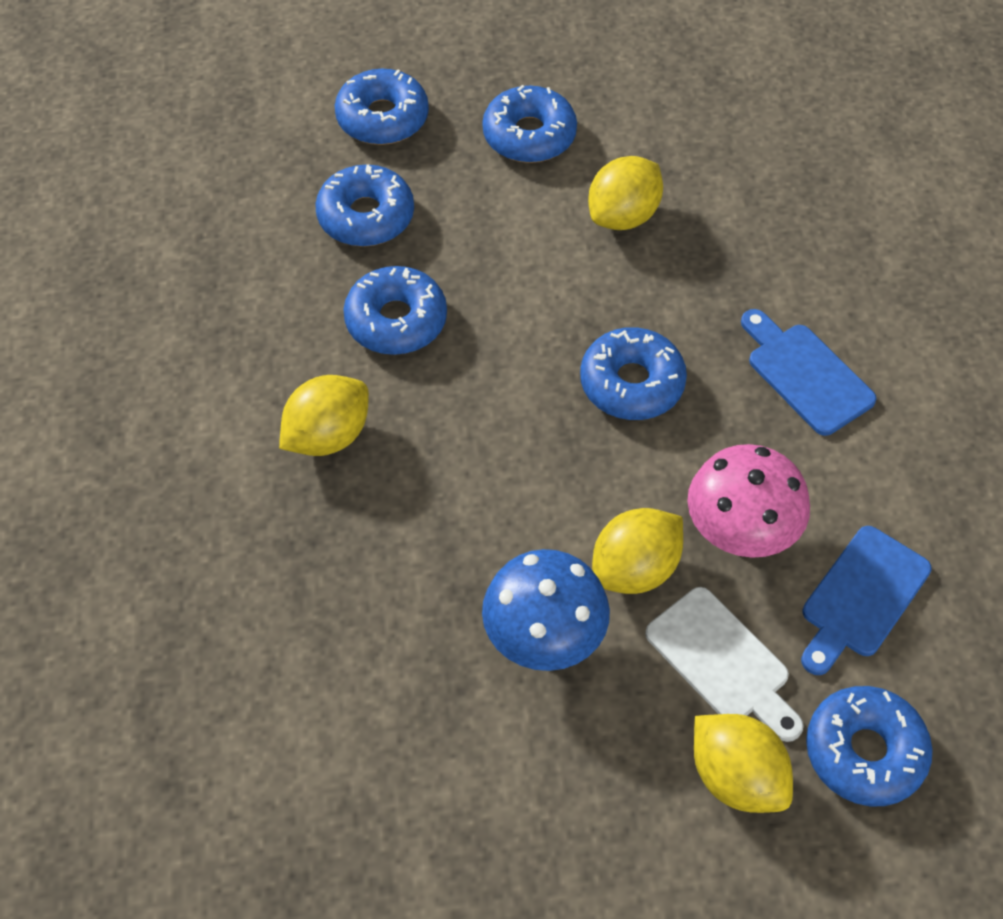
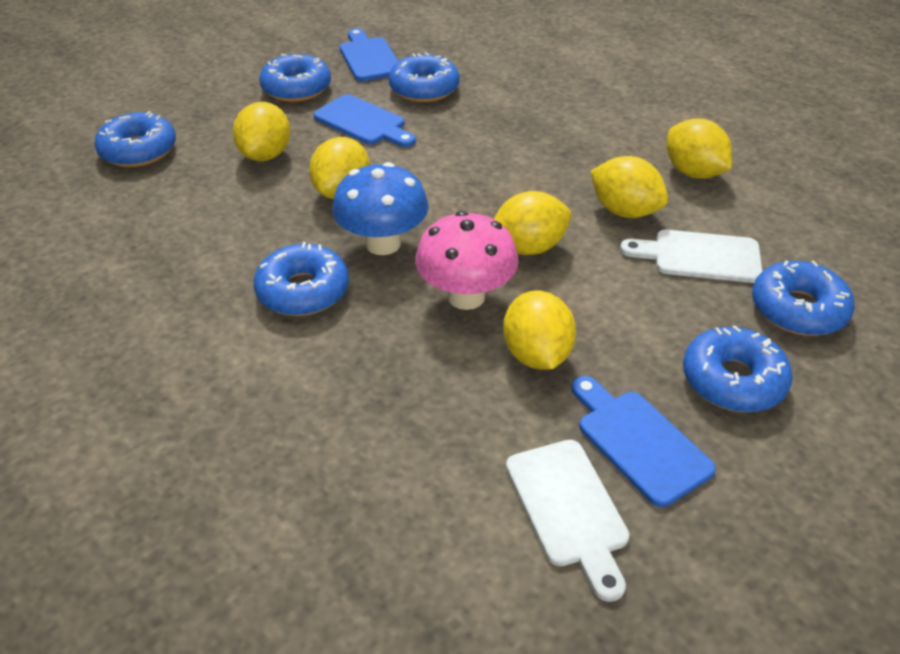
blue cutting board: 2 -> 3
white cutting board: 1 -> 2
yellow lemon: 4 -> 6

